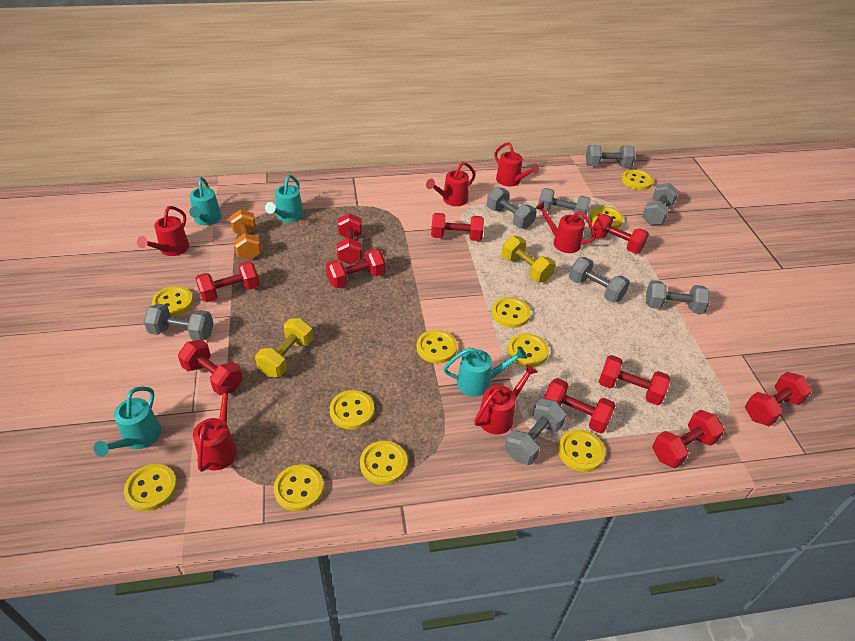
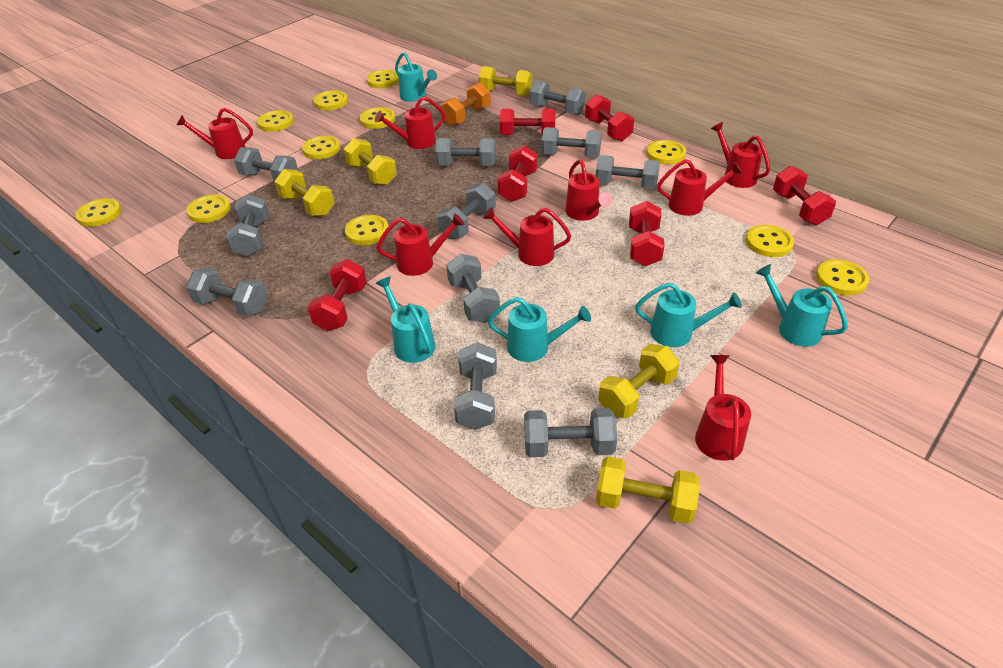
grey dumbbell: 8 -> 11
red dumbbell: 10 -> 6
red watering can: 6 -> 8
turquoise watering can: 4 -> 5
yellow dumbbell: 2 -> 5

